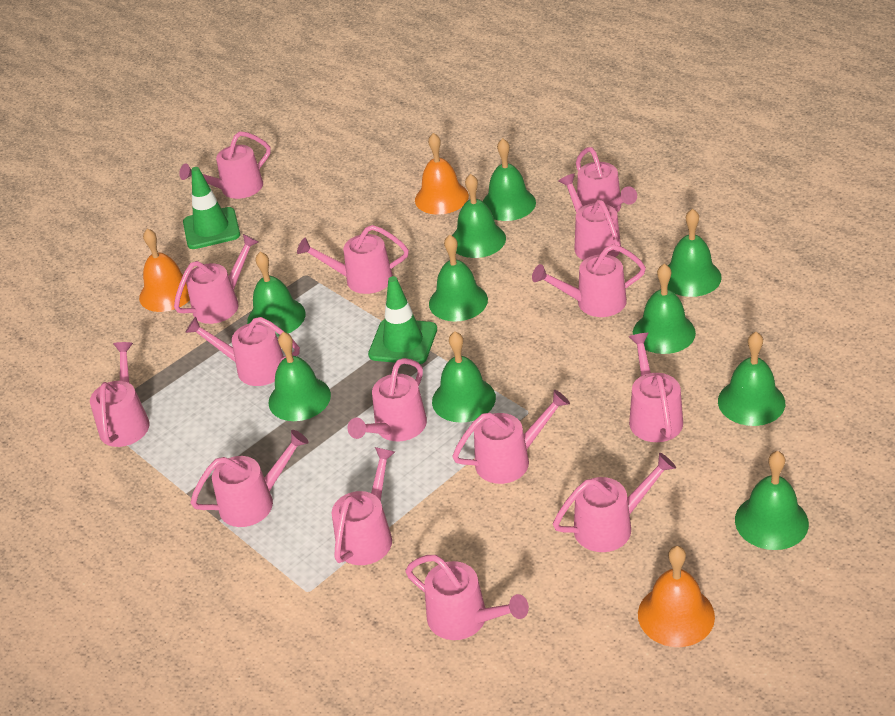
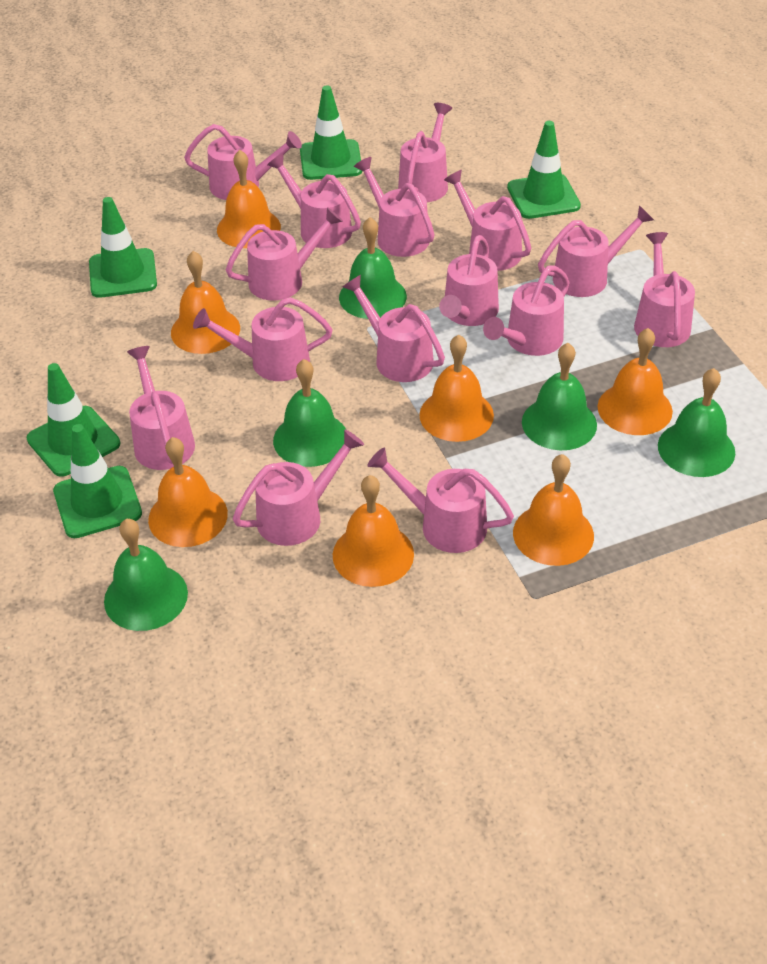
green bell: 10 -> 5
green traffic cone: 2 -> 5
orange bell: 3 -> 7

